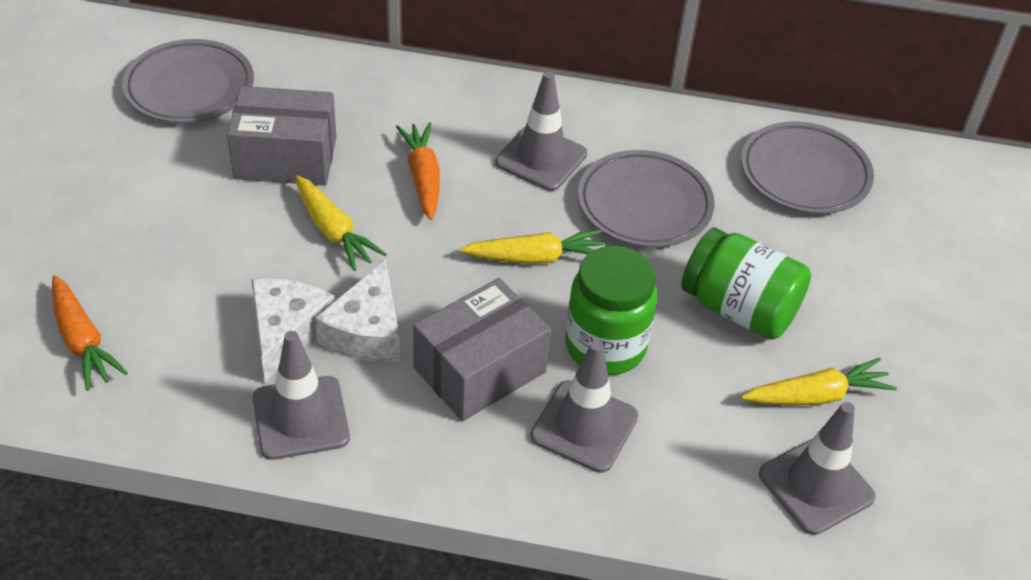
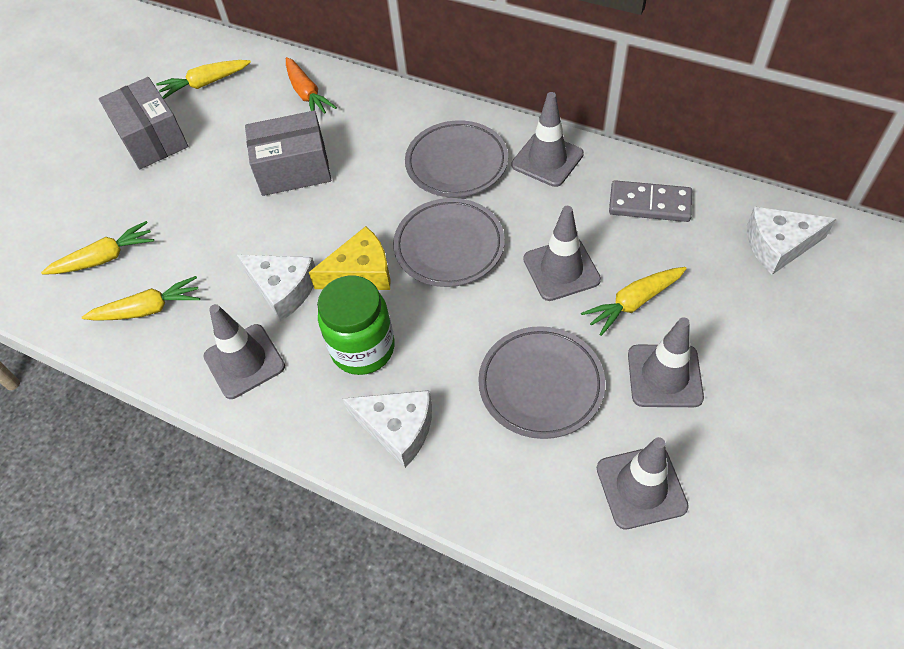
green jar: 2 -> 1
grey domino: 0 -> 1
grey traffic cone: 4 -> 5
orange carrot: 2 -> 1
white cheese: 2 -> 3
yellow carrot: 3 -> 4
yellow cheese: 0 -> 1

